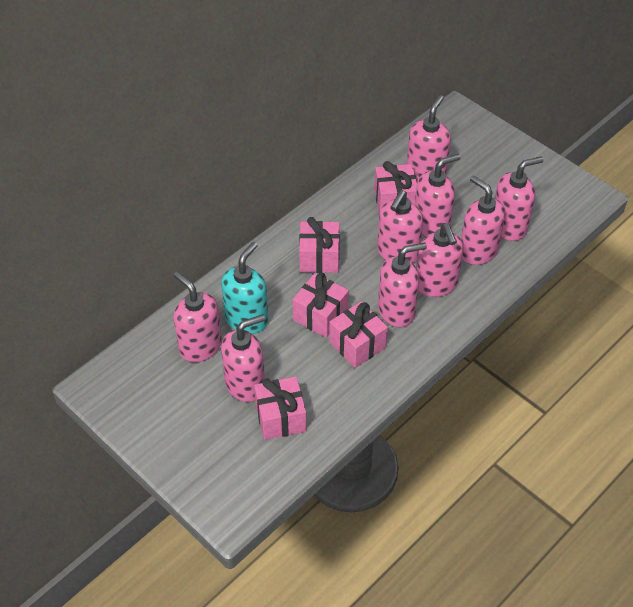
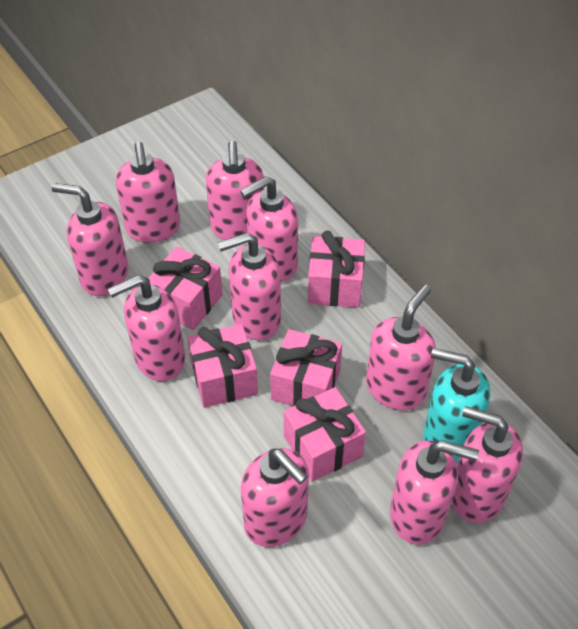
pink soap dispenser: 9 -> 10

